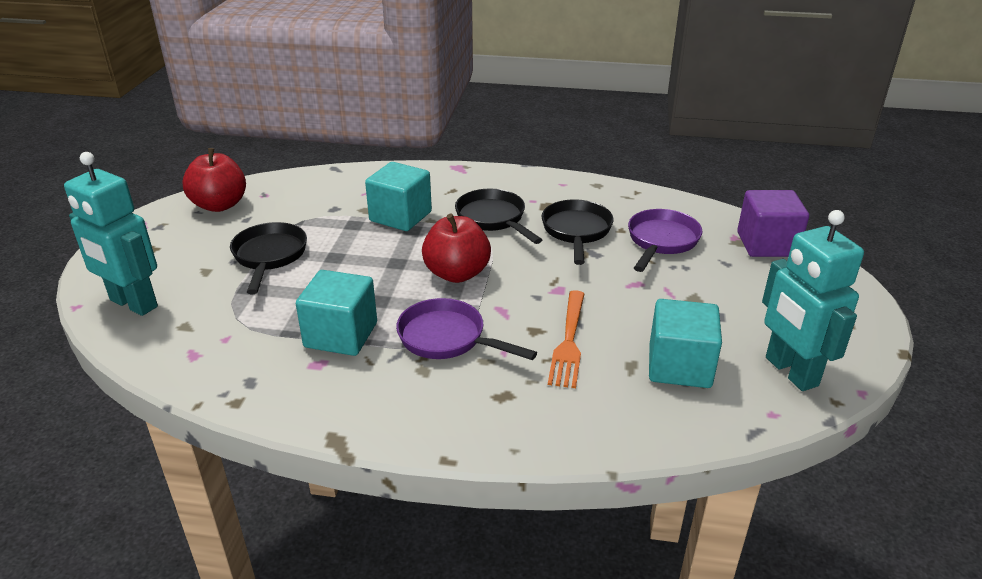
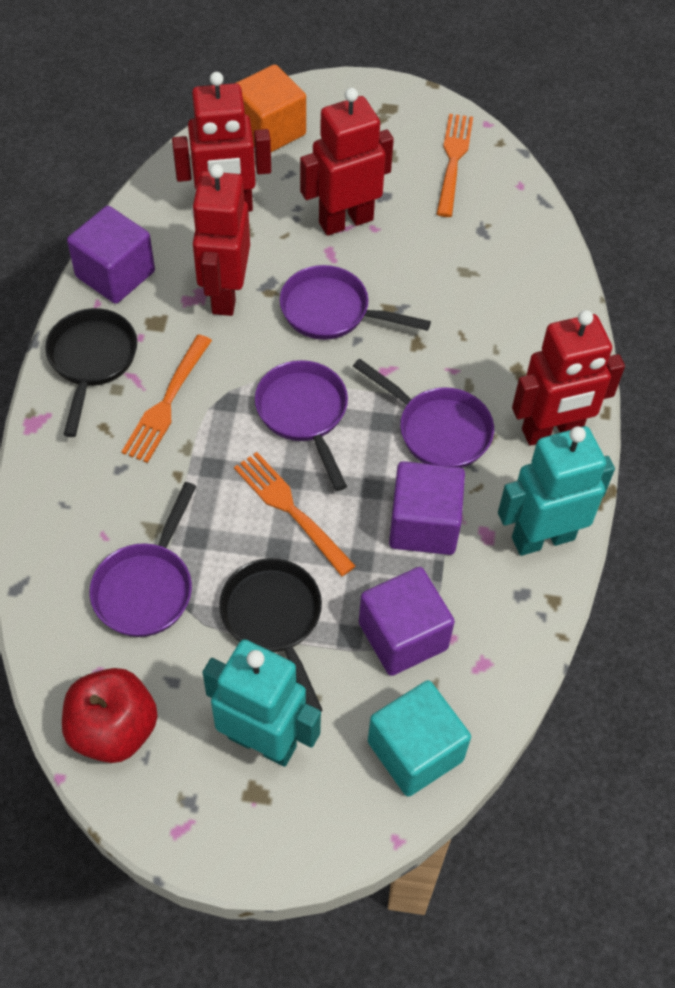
black pan: 3 -> 2
orange cube: 0 -> 1
orange fork: 1 -> 3
purple cube: 1 -> 3
purple pan: 2 -> 4
red apple: 2 -> 1
red robot: 0 -> 4
turquoise cube: 3 -> 1

